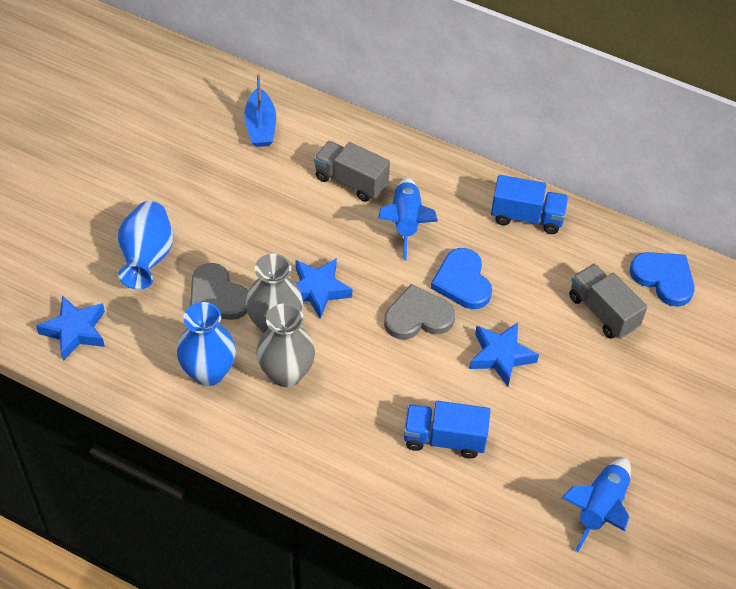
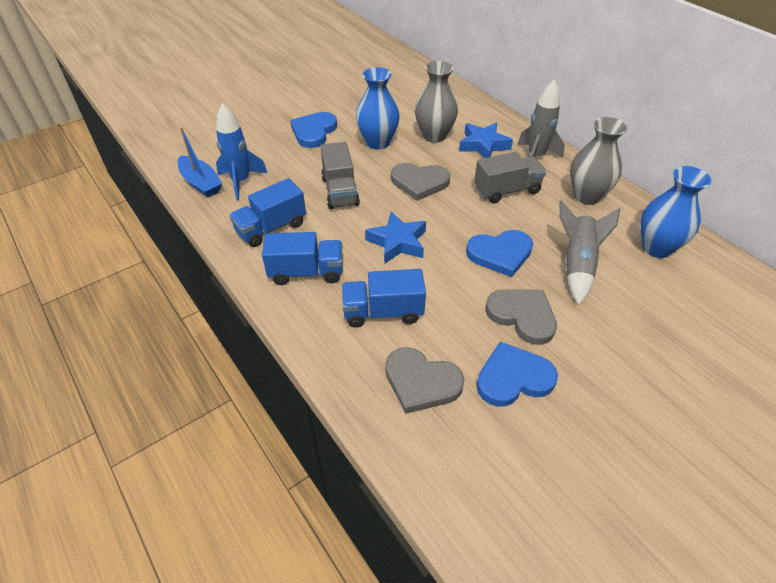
blue heart: 2 -> 3
blue rocket: 2 -> 1
blue star: 3 -> 2
blue truck: 2 -> 3
grey heart: 2 -> 3
grey rocket: 0 -> 2

